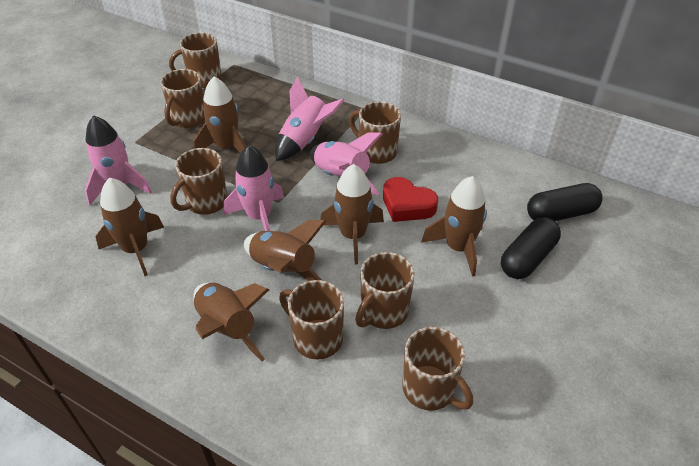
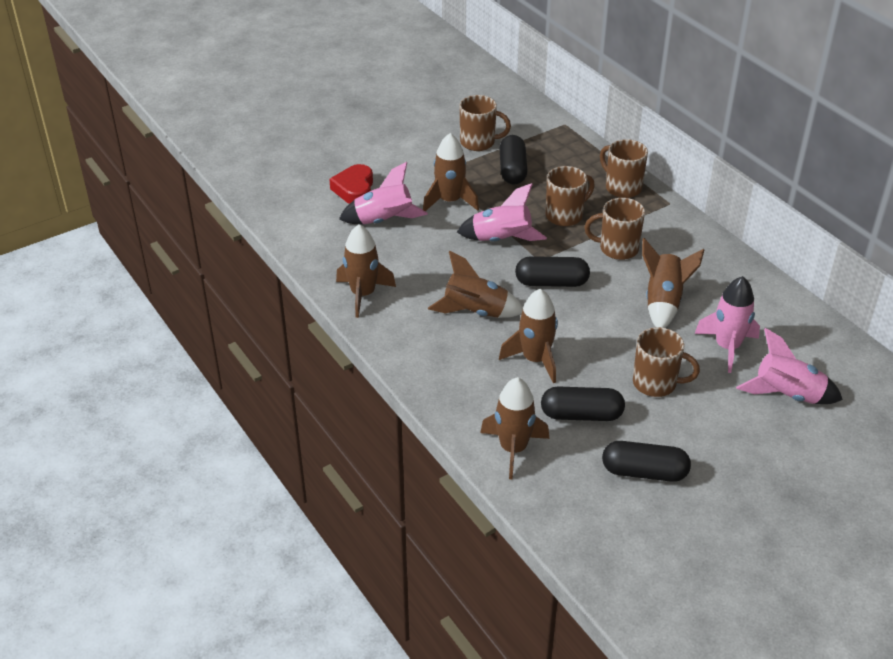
black capsule: 2 -> 4
brown mug: 7 -> 5

